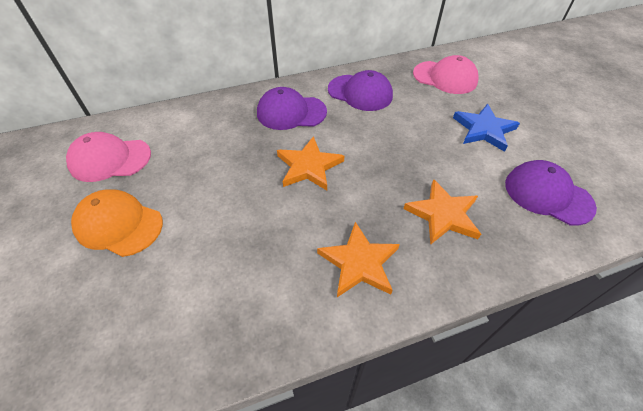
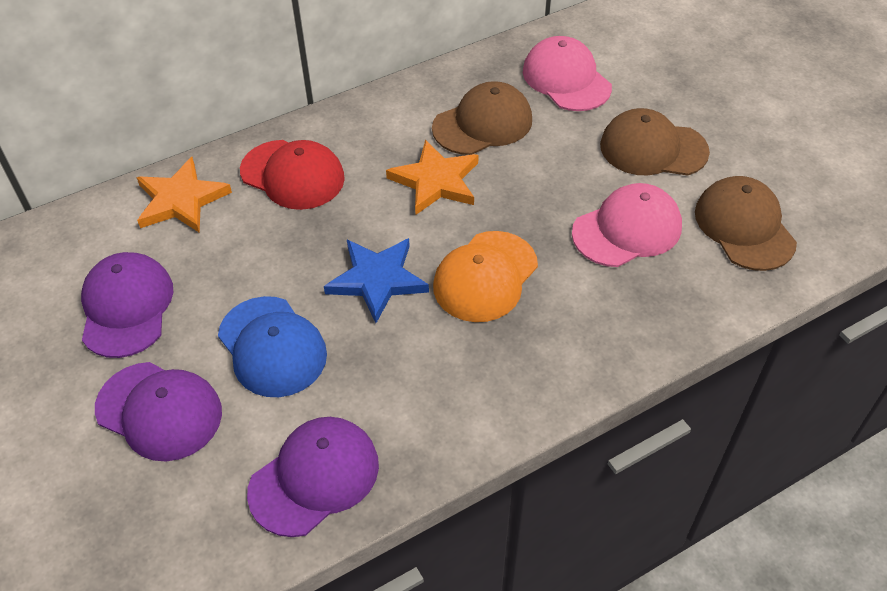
blue cap: 0 -> 1
brown cap: 0 -> 3
orange star: 3 -> 2
red cap: 0 -> 1

